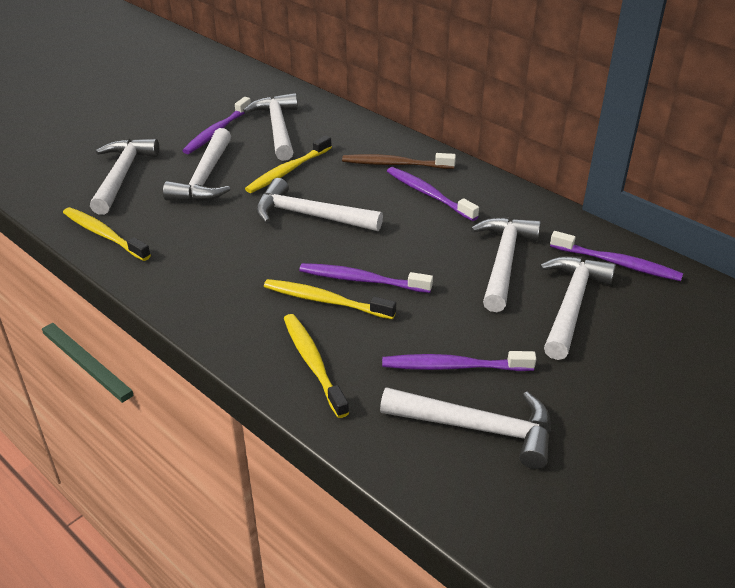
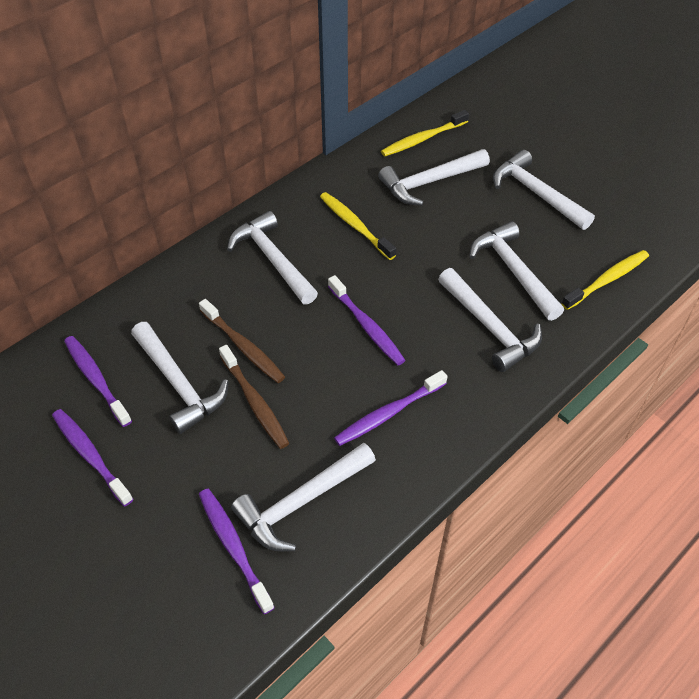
brown toothbrush: 1 -> 2
yellow toothbrush: 4 -> 3

